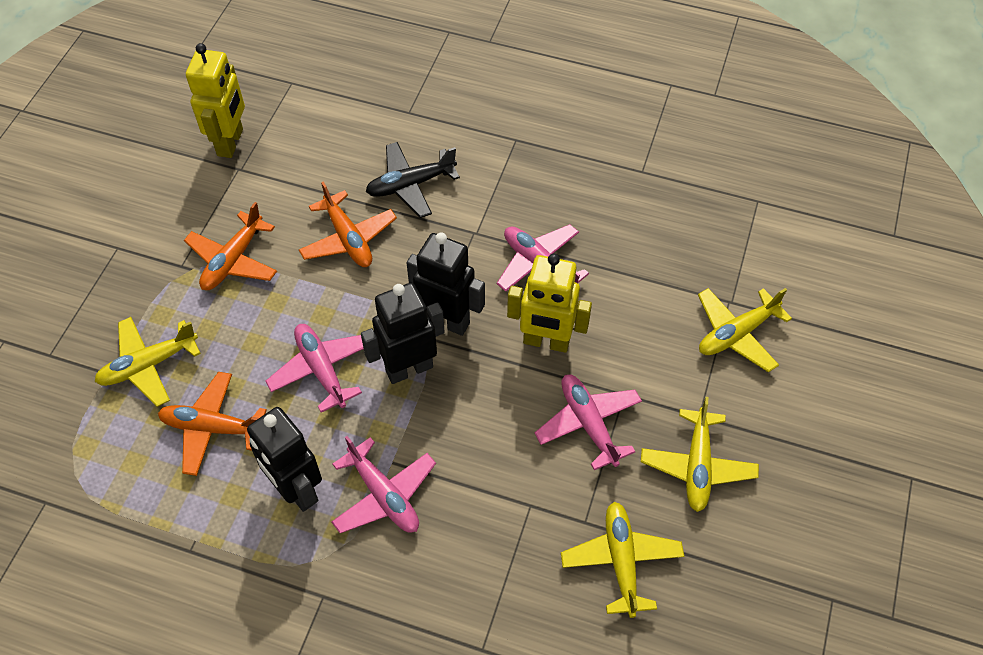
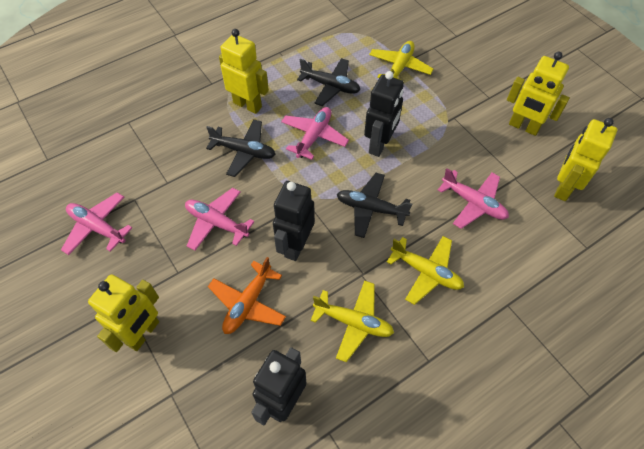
black plane: 1 -> 3
orange plane: 3 -> 1
yellow plane: 4 -> 3
yellow robot: 2 -> 4

